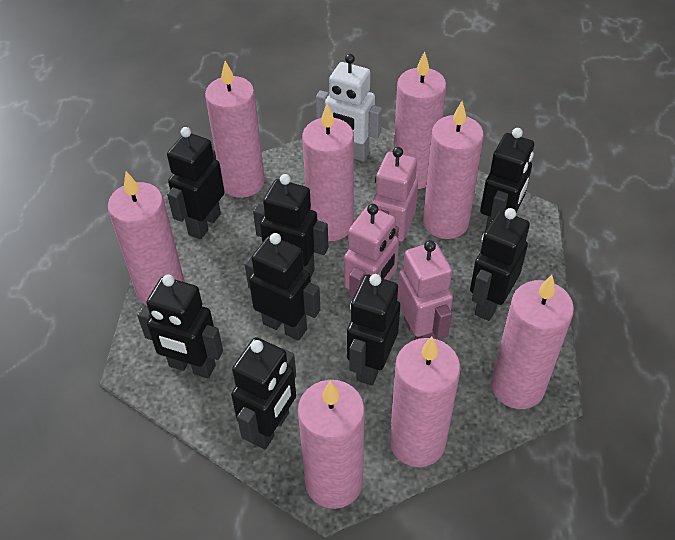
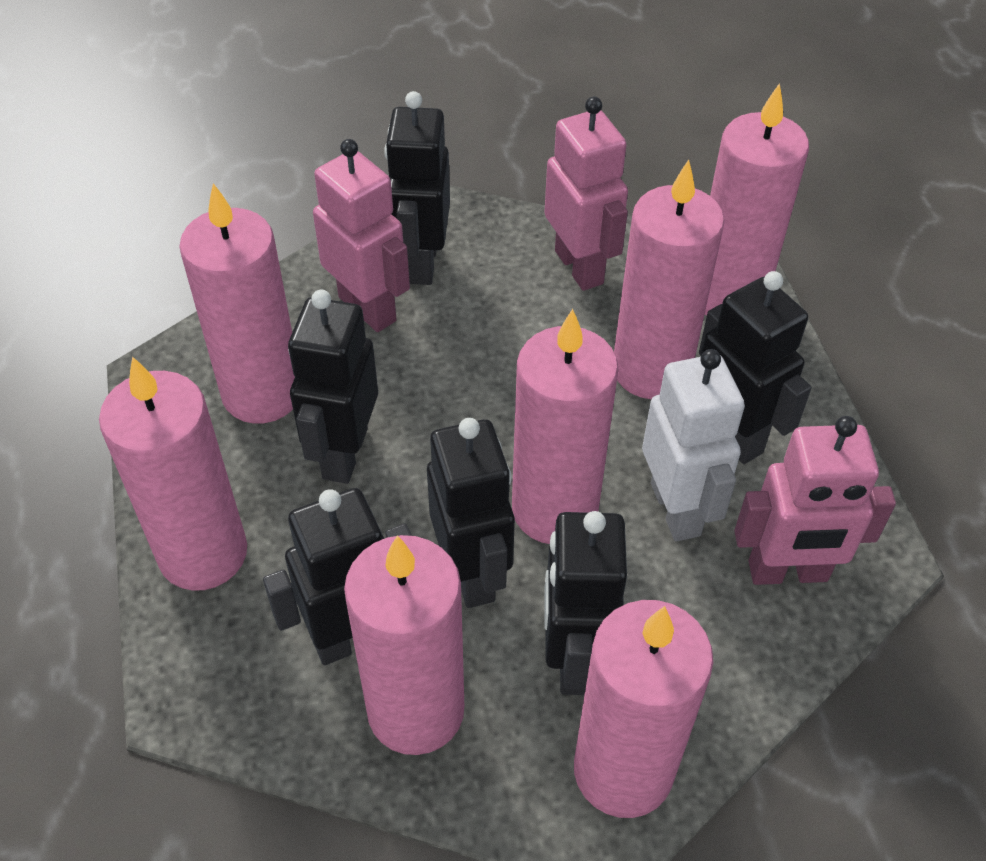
black robot: 8 -> 6
pink candle: 8 -> 7

